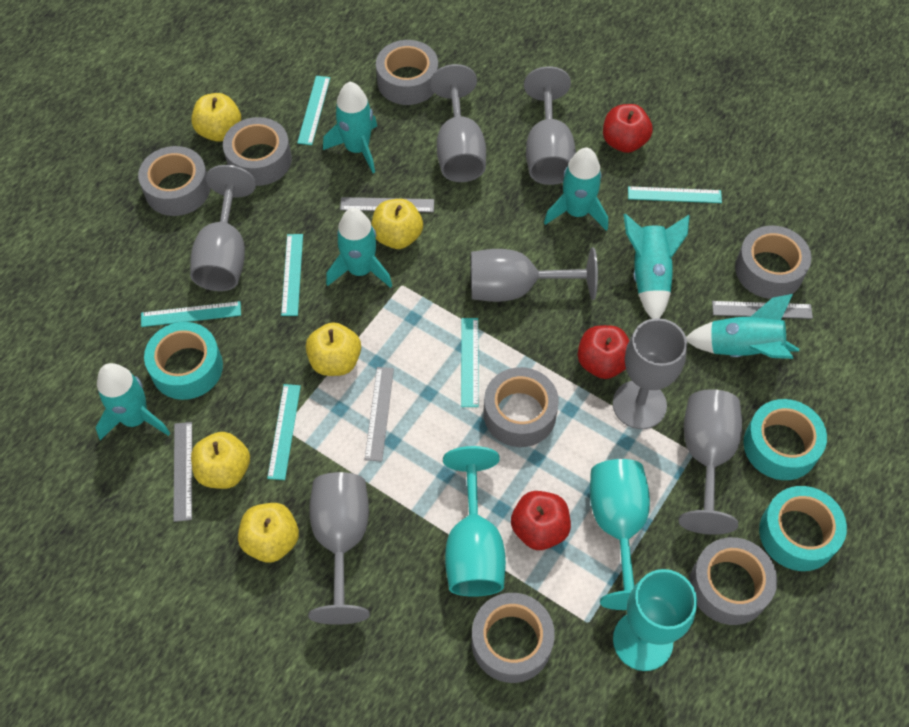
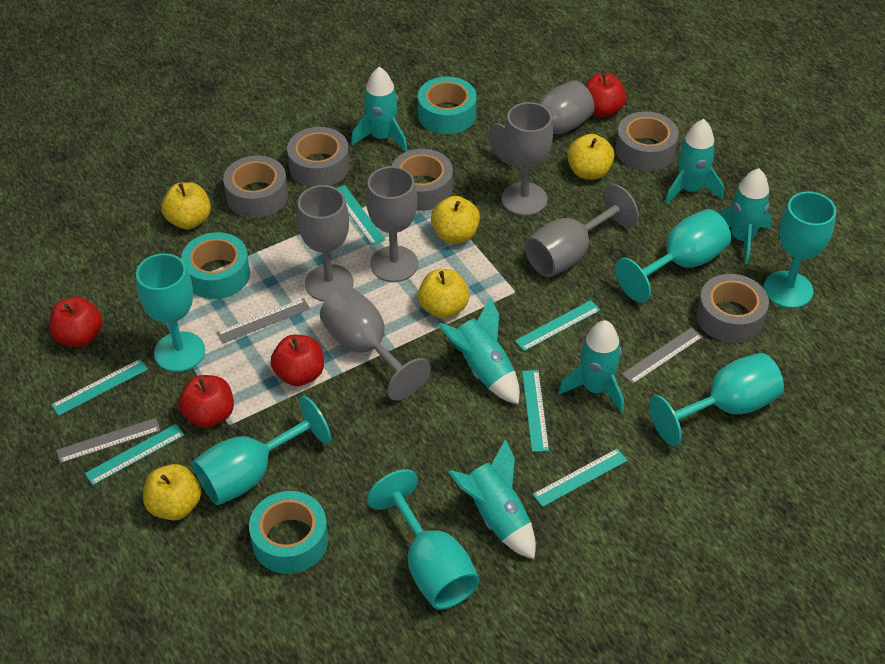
grey goblet: 7 -> 6
grey ruler: 4 -> 3
grey tape: 7 -> 5
red apple: 3 -> 4
turquoise goblet: 3 -> 6

